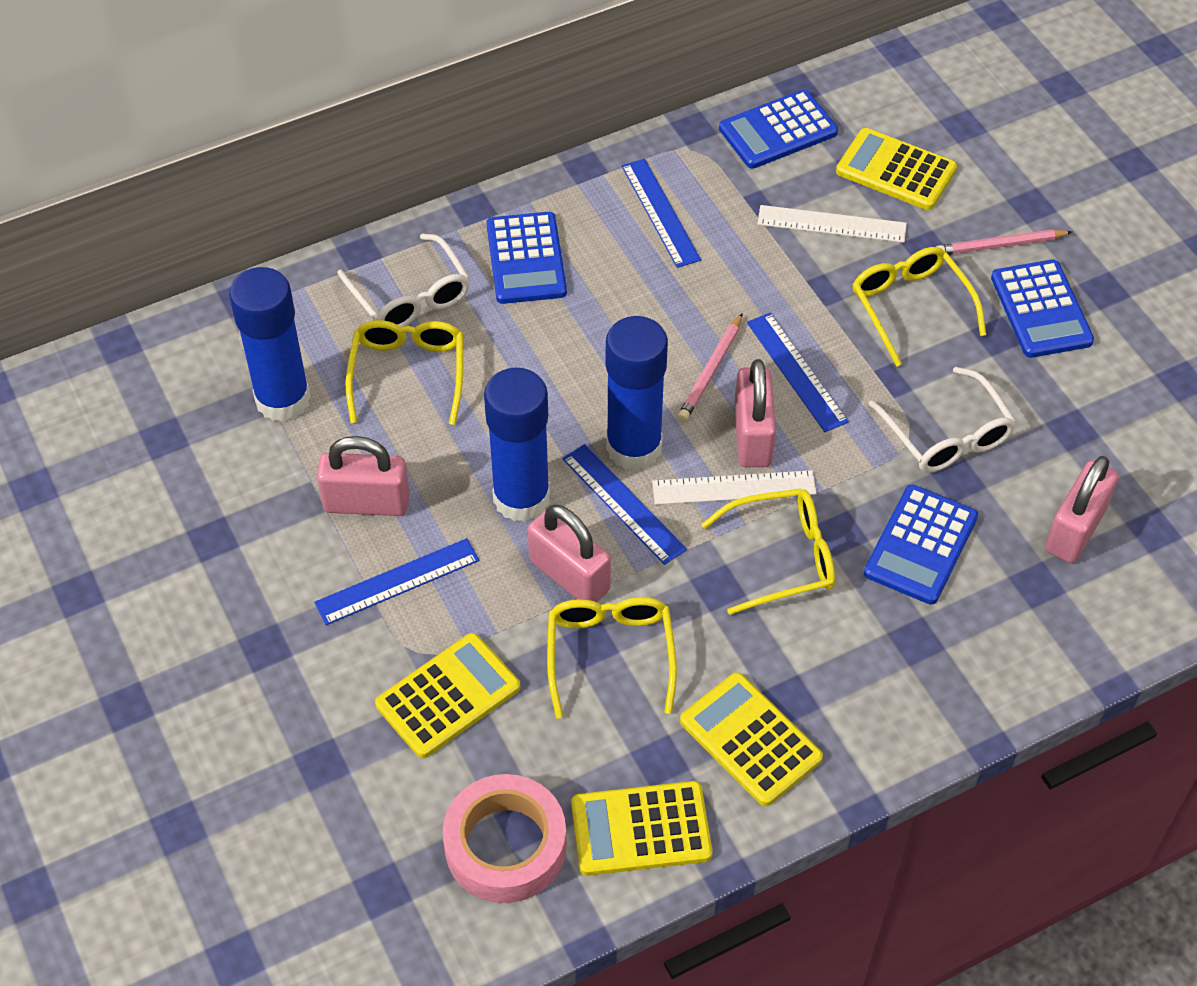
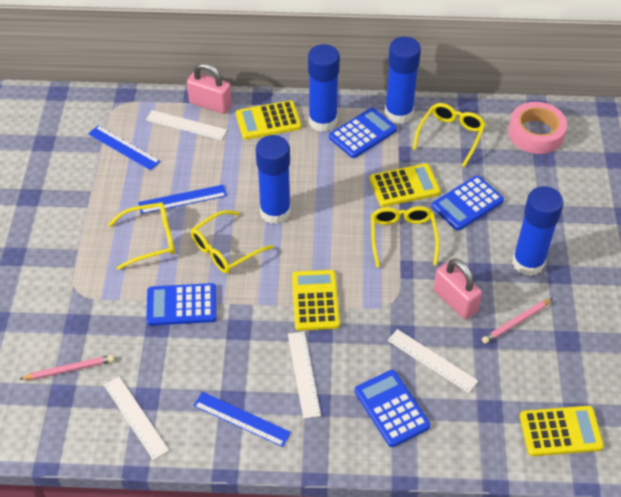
blue glue stick: 3 -> 4
blue ruler: 4 -> 3
pink padlock: 4 -> 2
white glasses: 2 -> 0
white ruler: 2 -> 4

